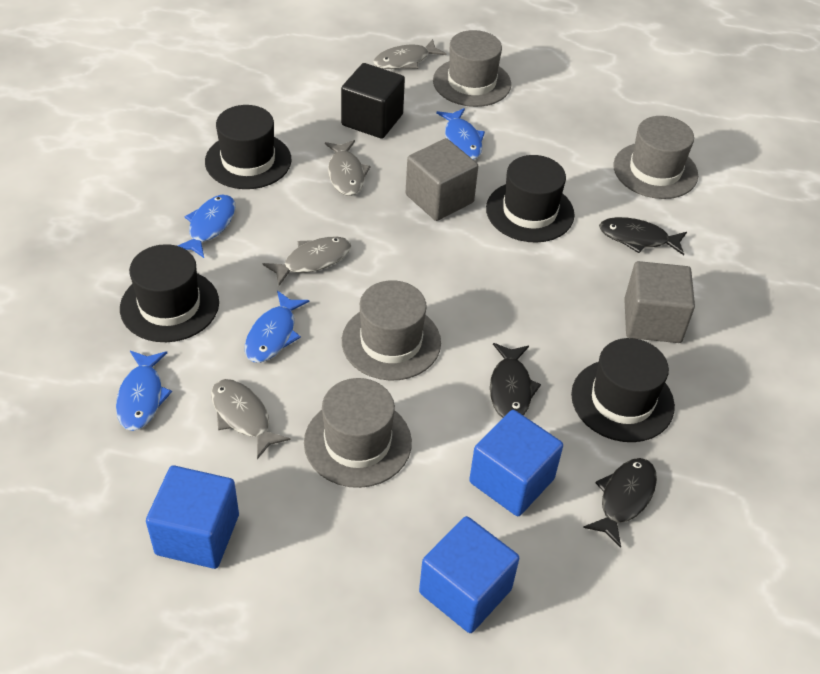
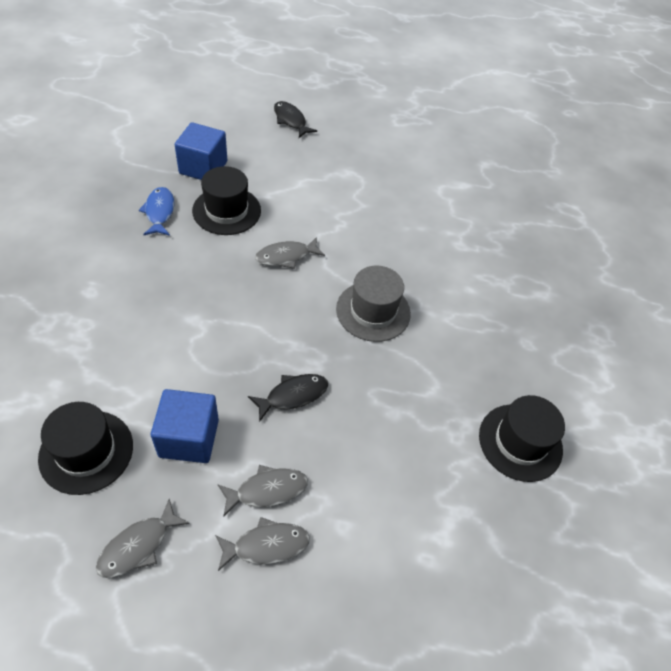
black cube: 1 -> 0
black fish: 3 -> 2
black hat: 4 -> 3
blue cube: 3 -> 2
blue fish: 4 -> 1
grey cube: 2 -> 0
grey hat: 4 -> 1

